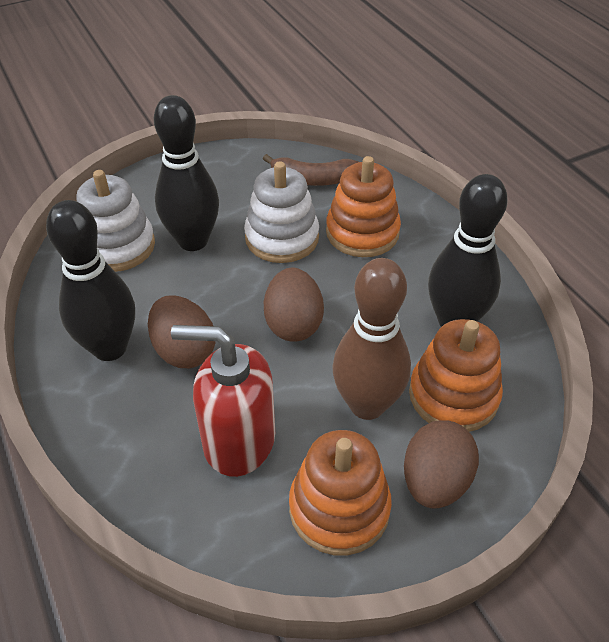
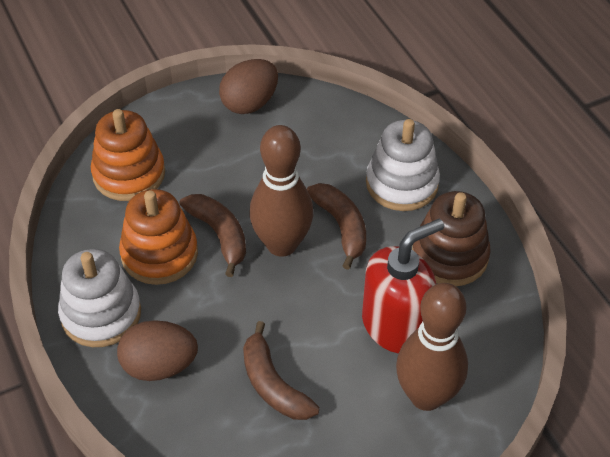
black bowling pin: 3 -> 0
brown banana: 1 -> 3
brown bowling pin: 1 -> 2
brown egg: 3 -> 2
brown stacking toy: 0 -> 1
orange stacking toy: 3 -> 2

